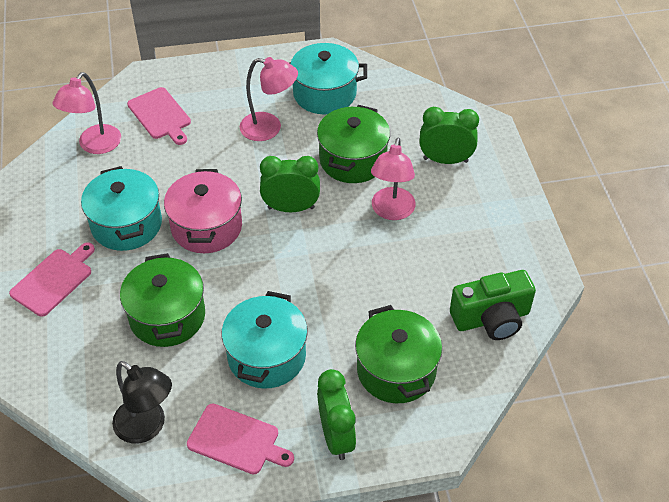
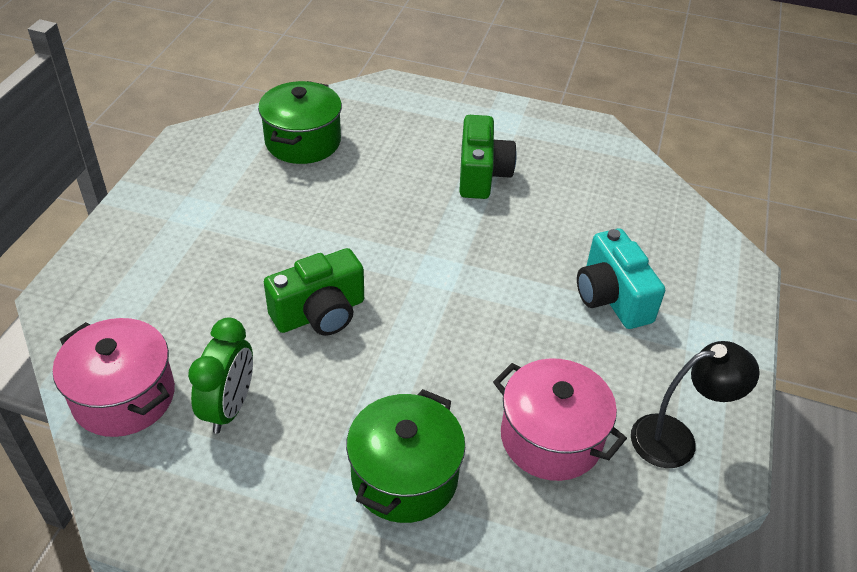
green camera: 1 -> 2
green clock: 3 -> 1
green pot: 3 -> 2
pink cutting board: 3 -> 0
pink lamp: 3 -> 0
pink pot: 1 -> 2
turquoise camera: 0 -> 1
turquoise pot: 3 -> 0

